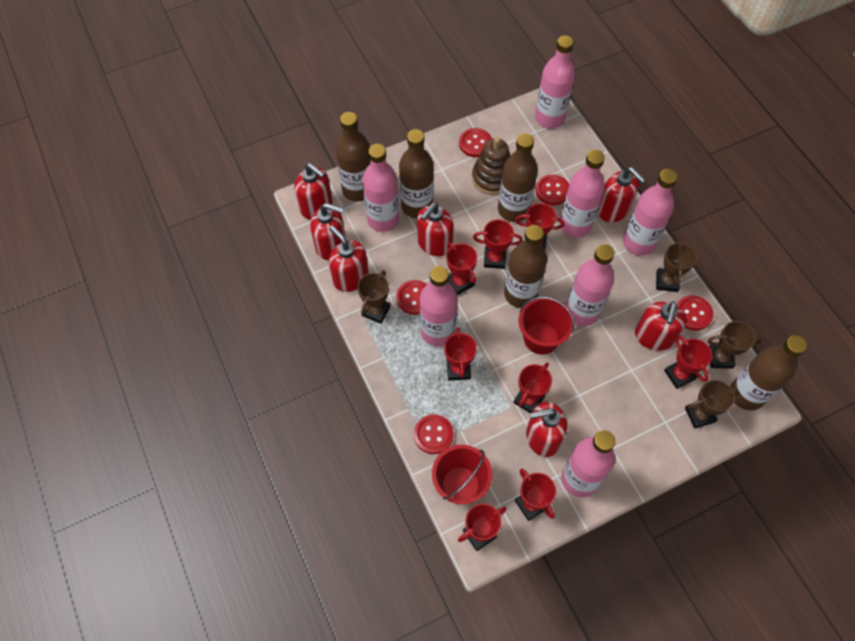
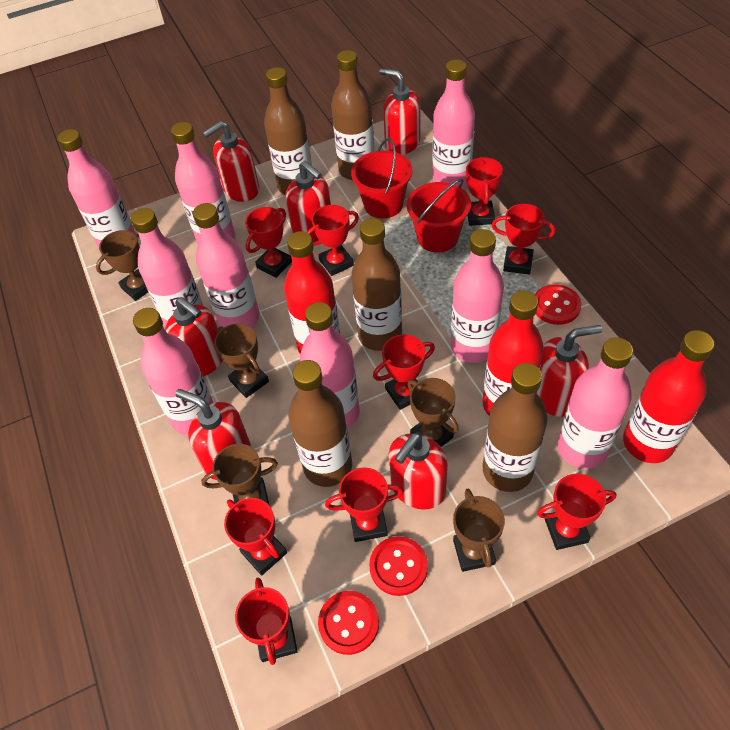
brown stacking toy: 1 -> 0
brown trophy: 4 -> 5
pink bottle: 7 -> 9
red bottle: 0 -> 3
red button: 5 -> 3
red trophy: 8 -> 9

